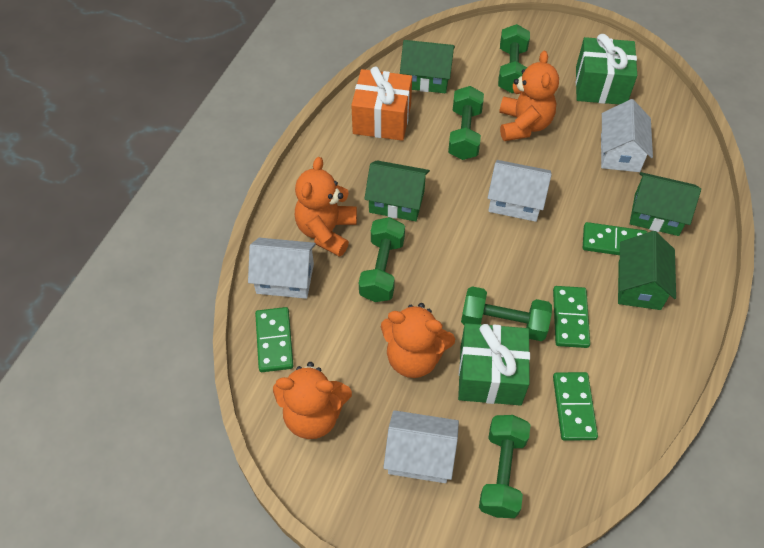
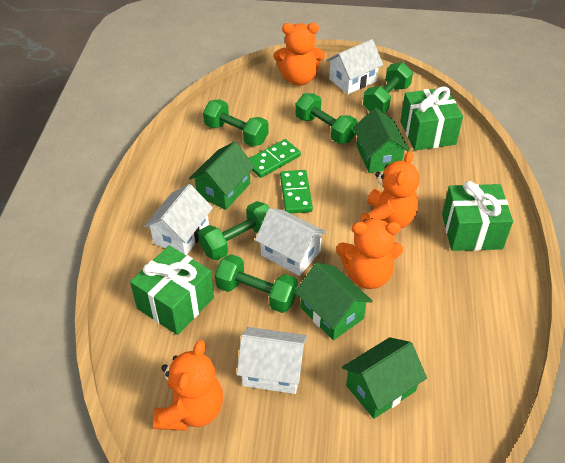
green domino: 4 -> 2
green gift: 2 -> 3
orange gift: 1 -> 0

